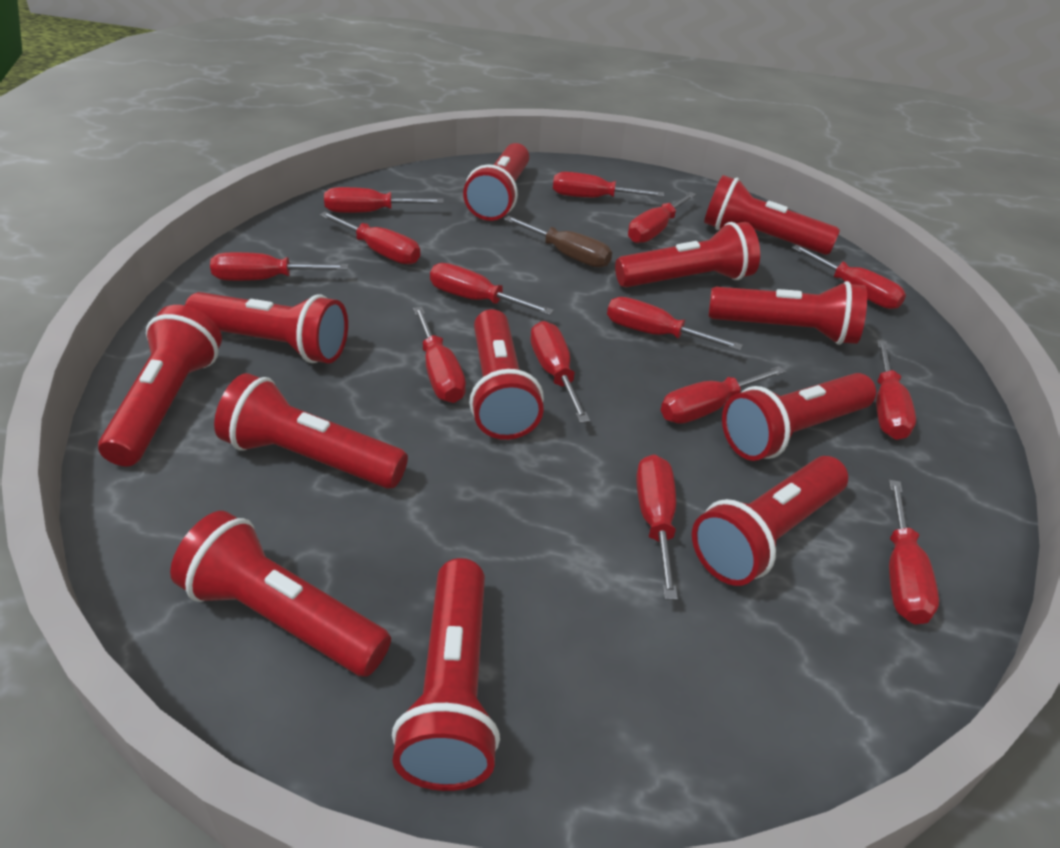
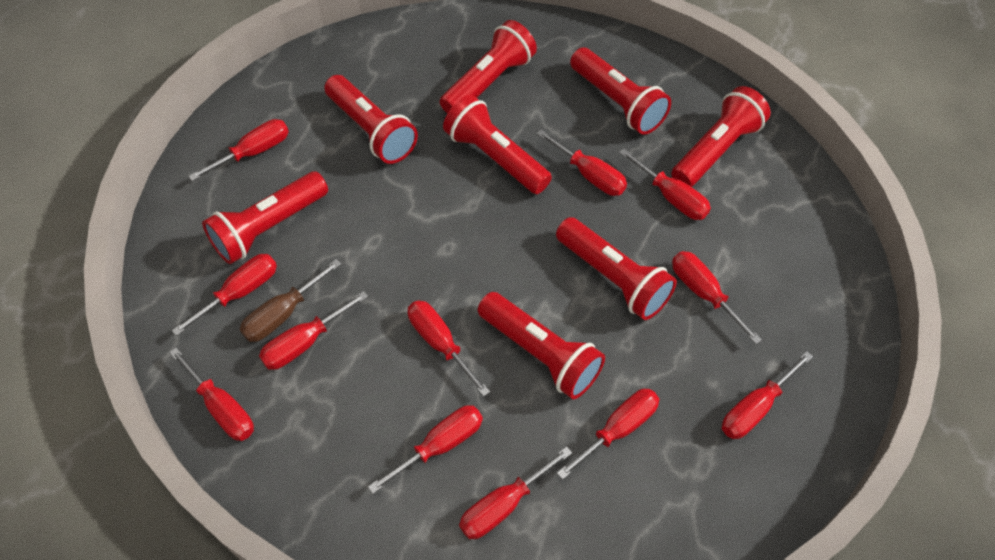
red flashlight: 12 -> 8
red screwdriver: 14 -> 12

